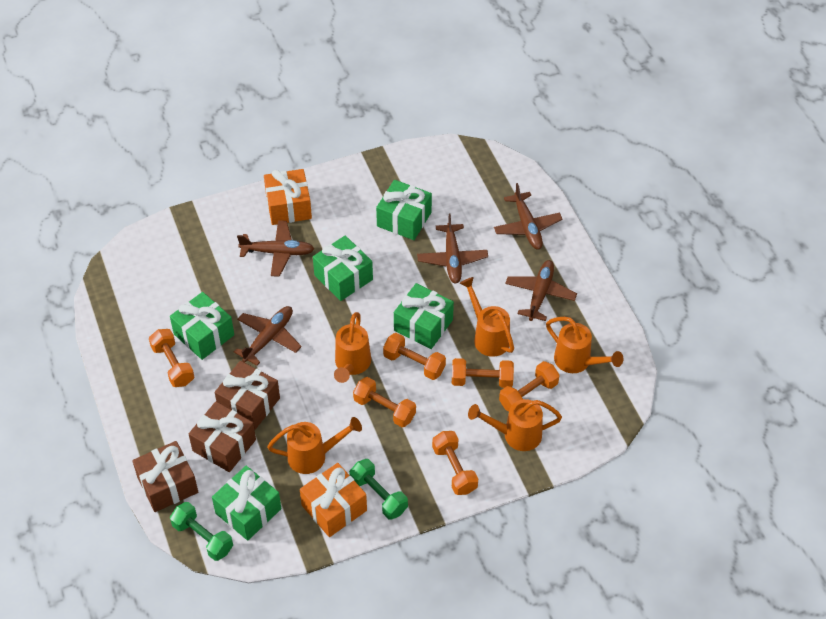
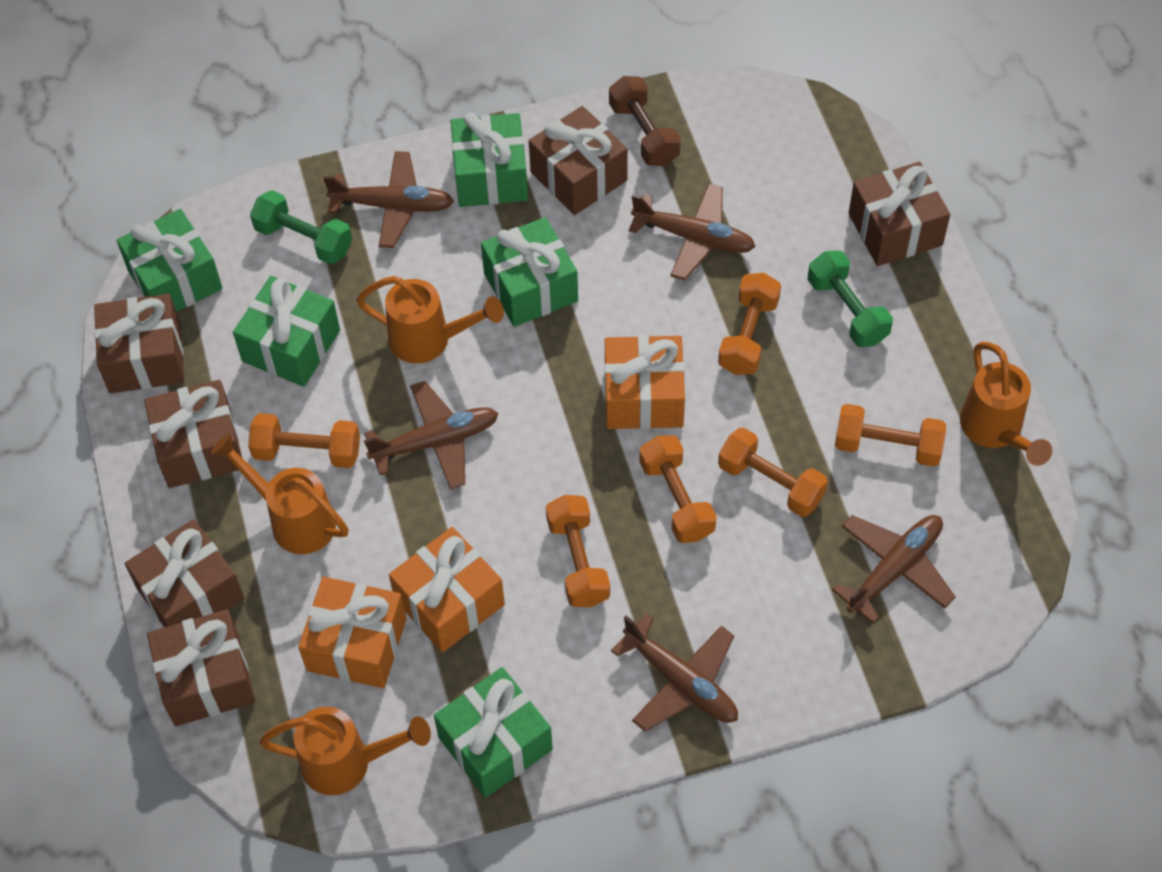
brown dumbbell: 0 -> 1
brown gift: 3 -> 6
orange gift: 2 -> 3
orange watering can: 5 -> 4

